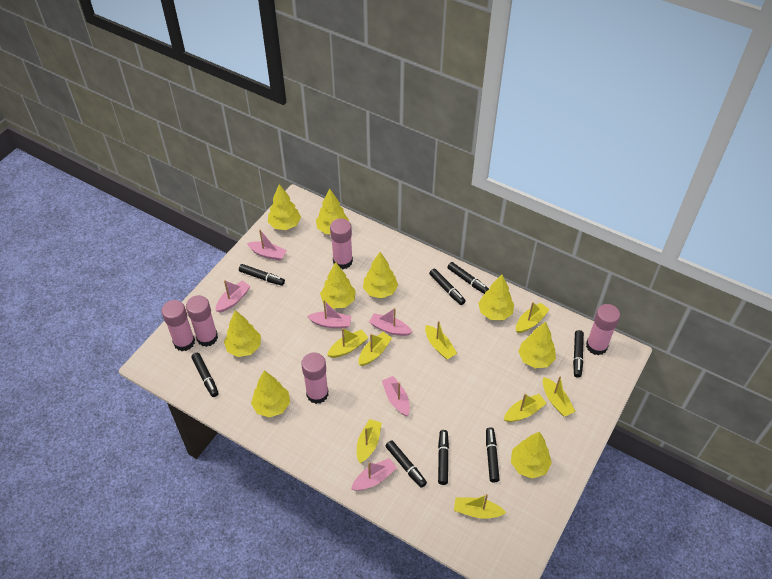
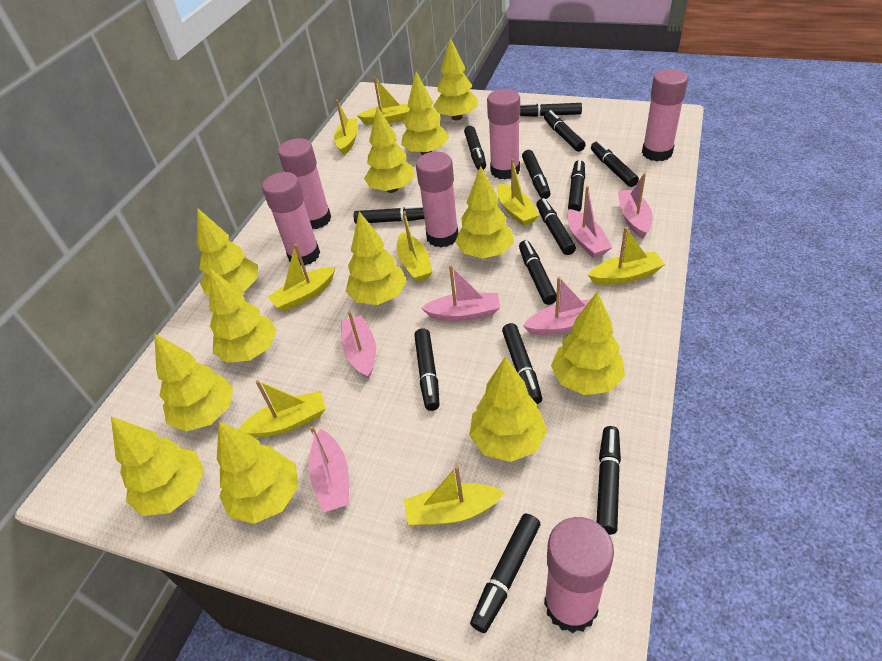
black marker: 8 -> 13
pink glue stick: 5 -> 6
yellow tree: 9 -> 12

